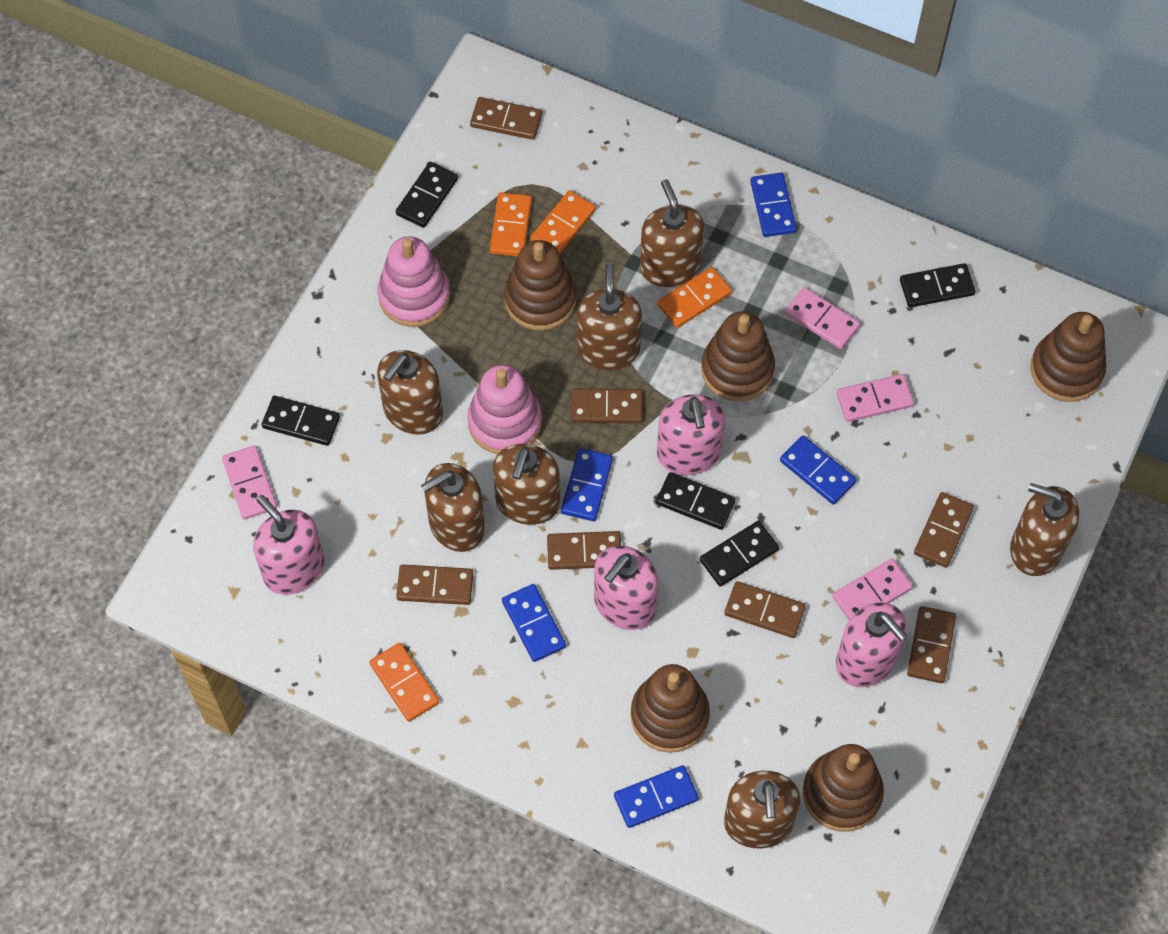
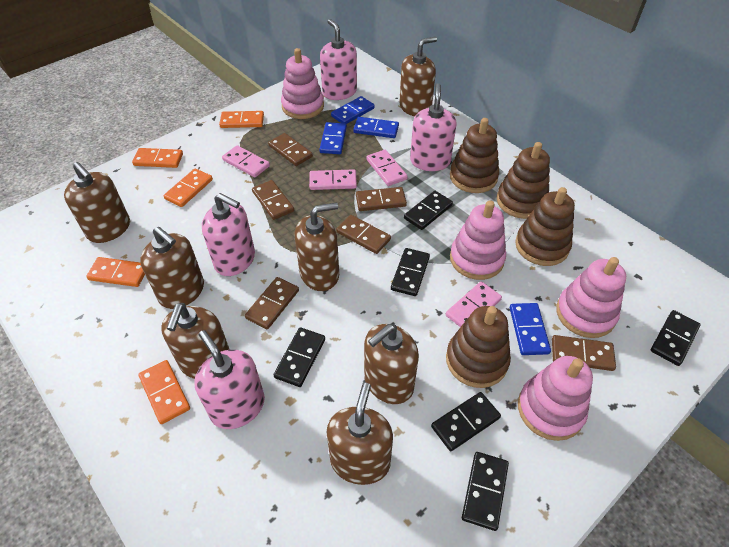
black domino: 5 -> 6
blue domino: 5 -> 4
brown domino: 7 -> 6
brown stacking toy: 5 -> 4
orange domino: 4 -> 5
pink stacking toy: 2 -> 4

